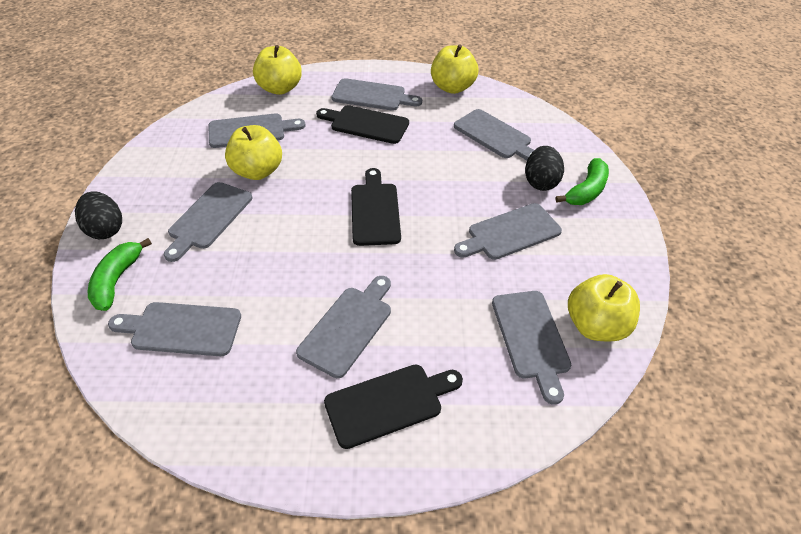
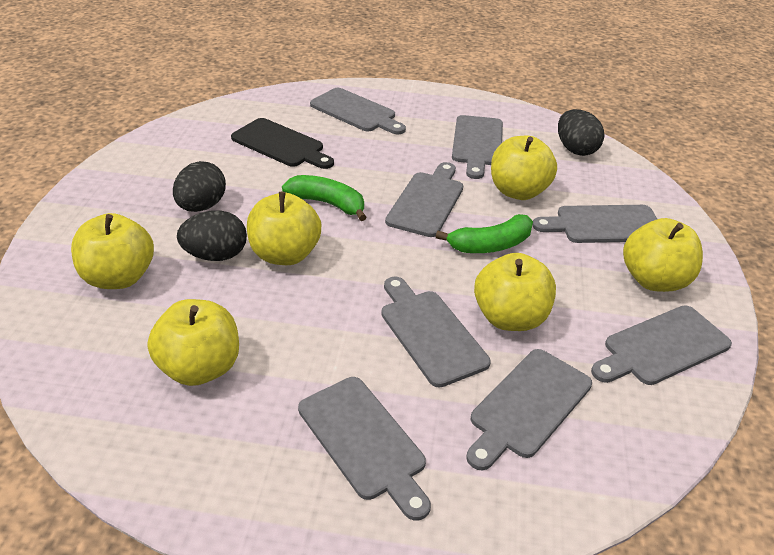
black cutting board: 3 -> 1
black egg: 2 -> 3
yellow apple: 4 -> 6

